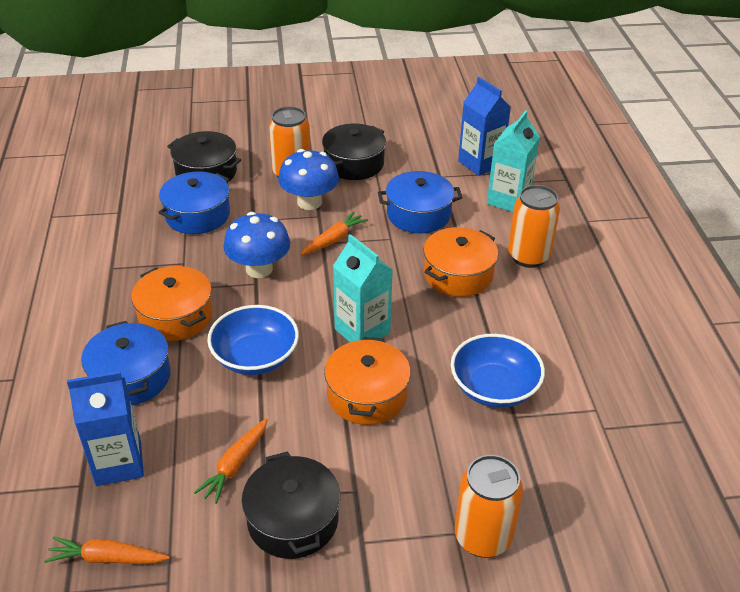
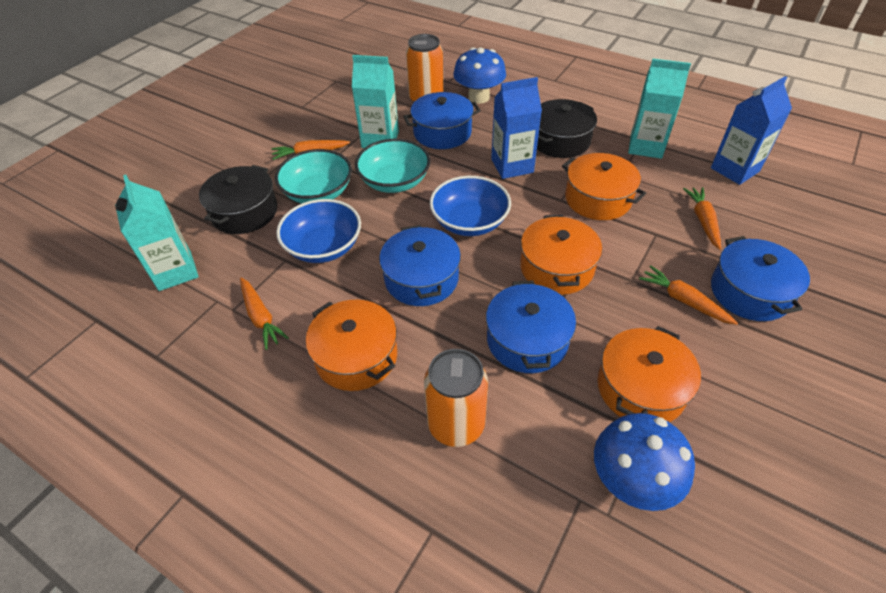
black pot: 3 -> 2
blue pot: 3 -> 4
orange can: 3 -> 2
orange carrot: 3 -> 4
orange pot: 3 -> 4
turquoise bowl: 0 -> 2
turquoise carton: 2 -> 3

